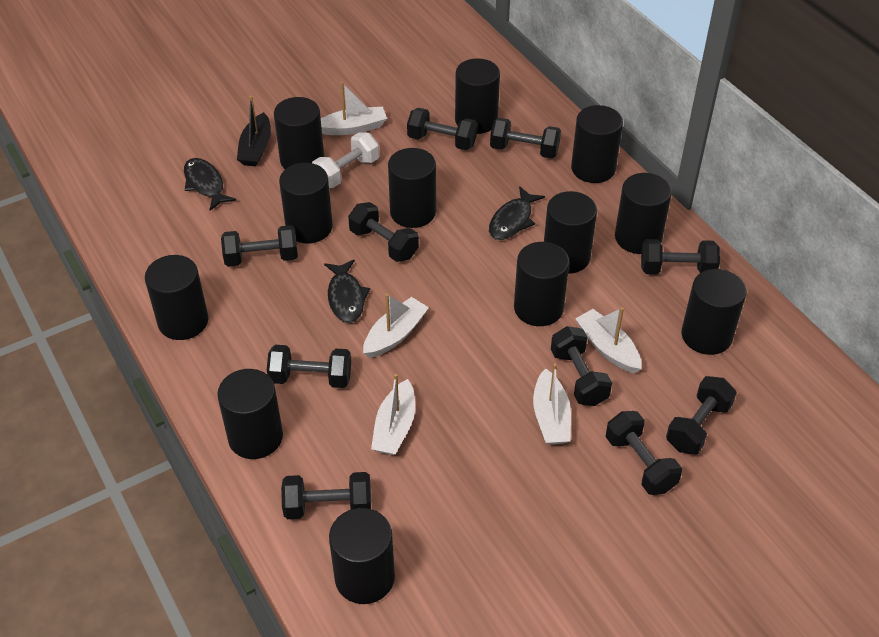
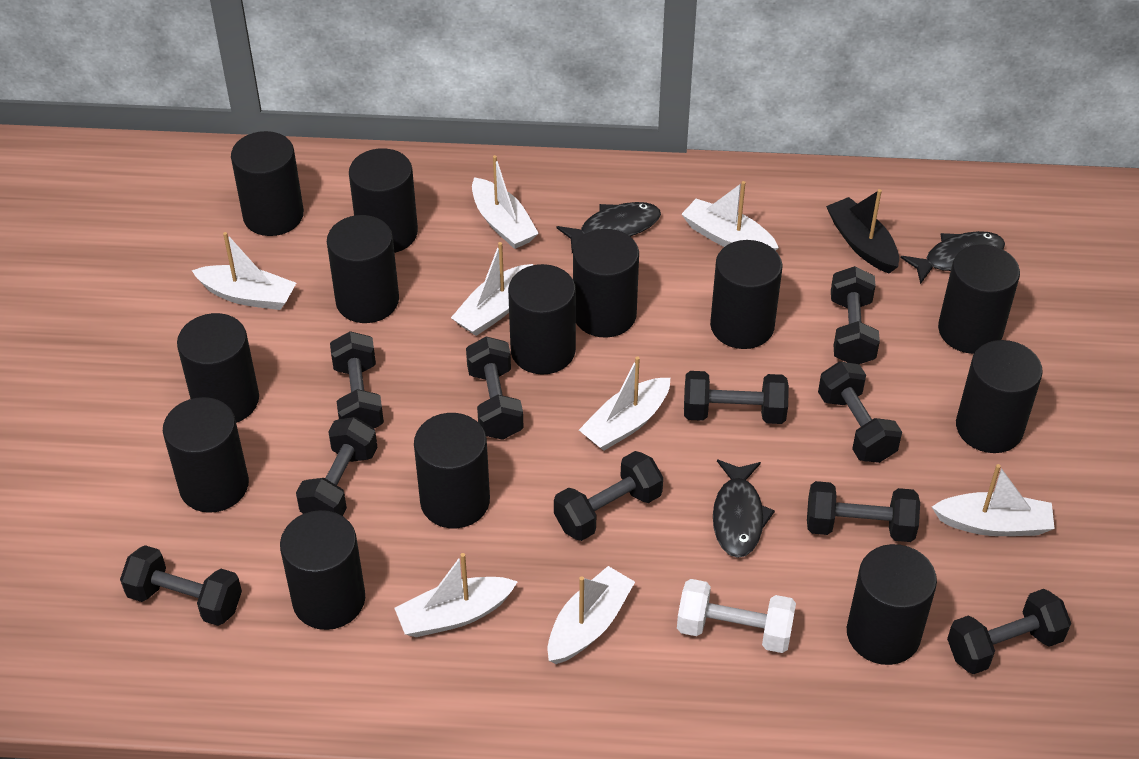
black cylinder: 12 -> 13
white boat: 5 -> 8

